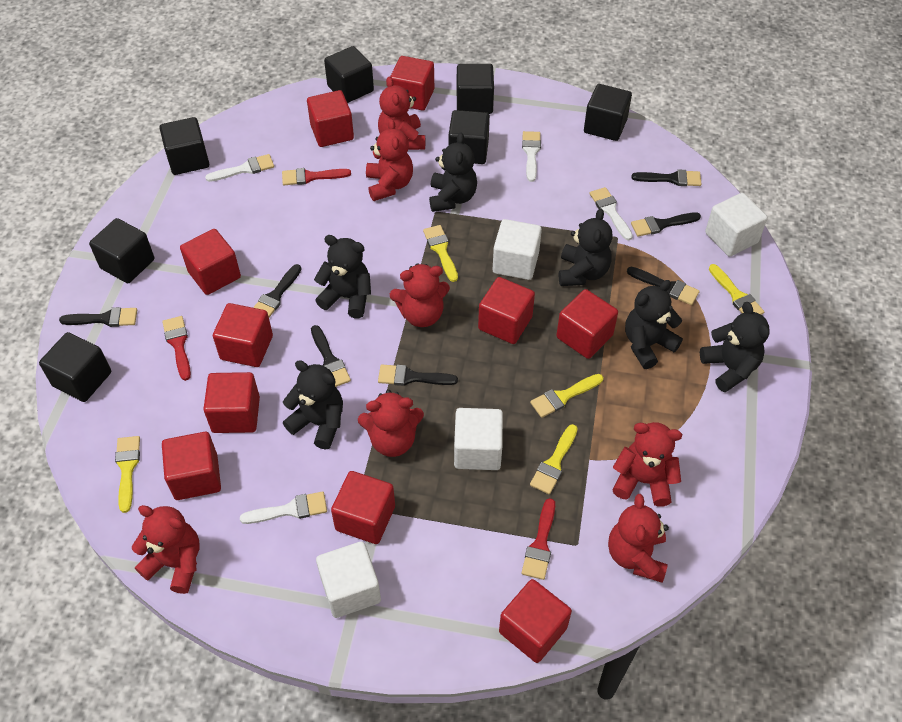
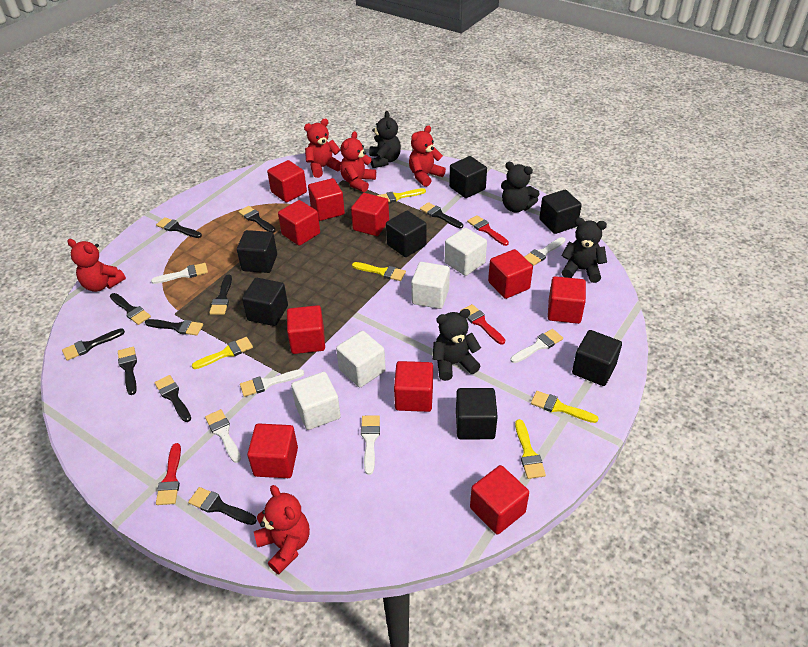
black brush: 7 -> 10
black teddy bear: 6 -> 4
red teddy bear: 7 -> 5
white brush: 4 -> 6

